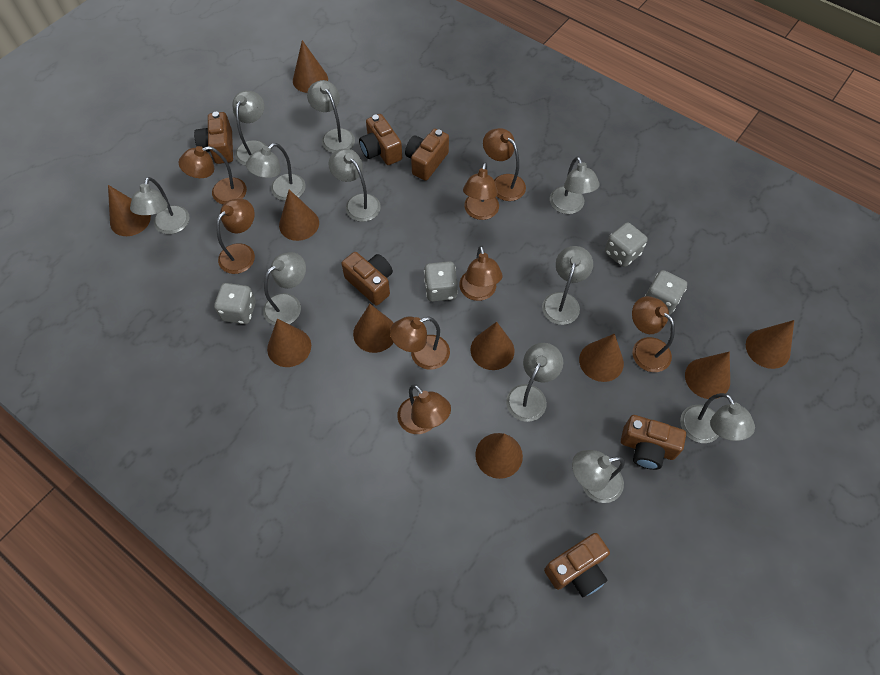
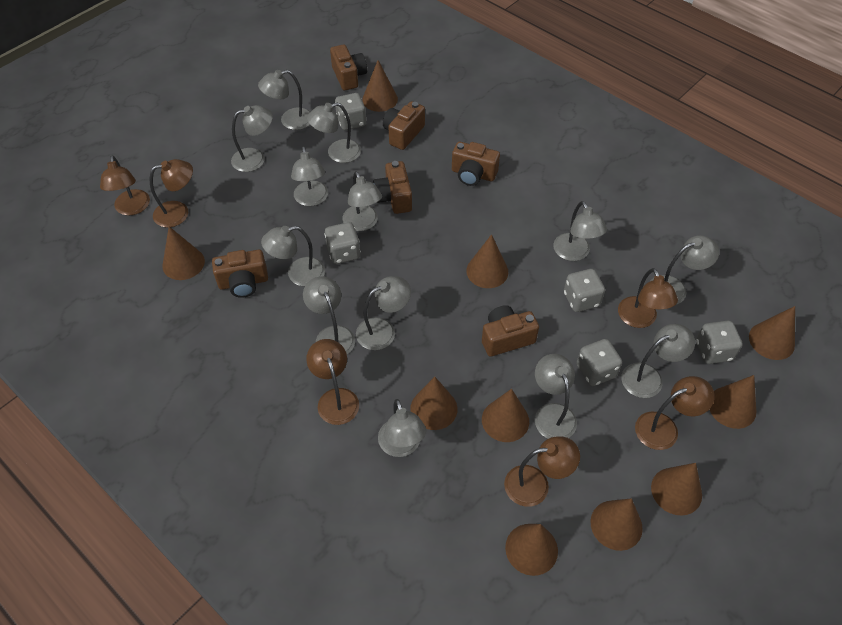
brown lamp: 8 -> 6
grey dice: 4 -> 5
grey lamp: 11 -> 13

